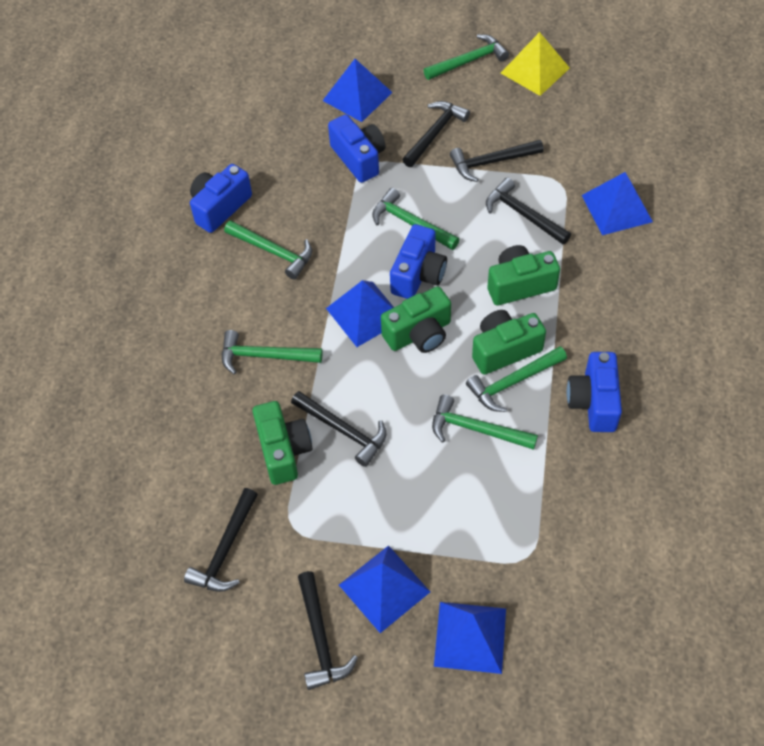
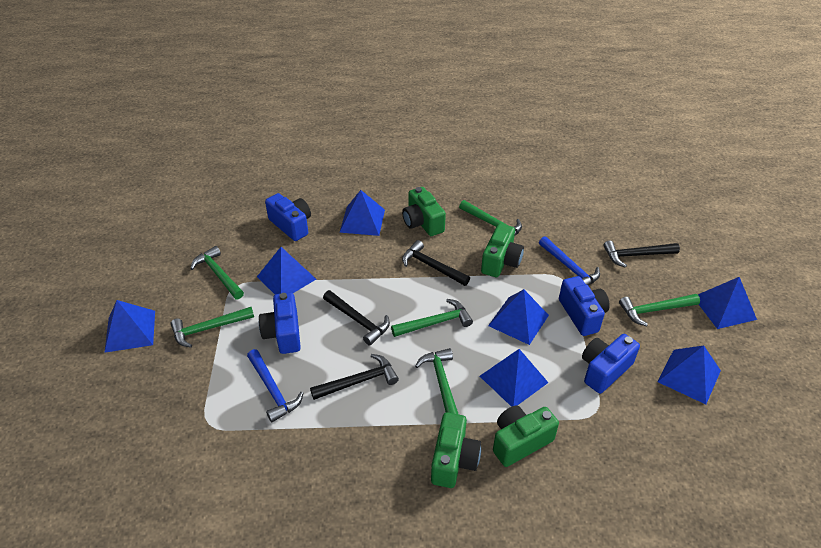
black hammer: 6 -> 4
blue hammer: 0 -> 2
blue pyramid: 5 -> 7
yellow pyramid: 1 -> 0

